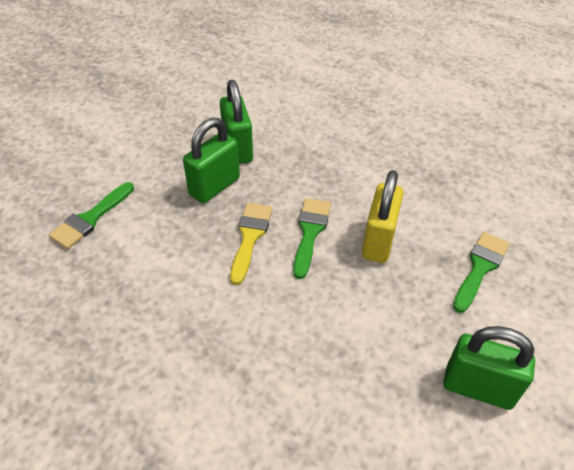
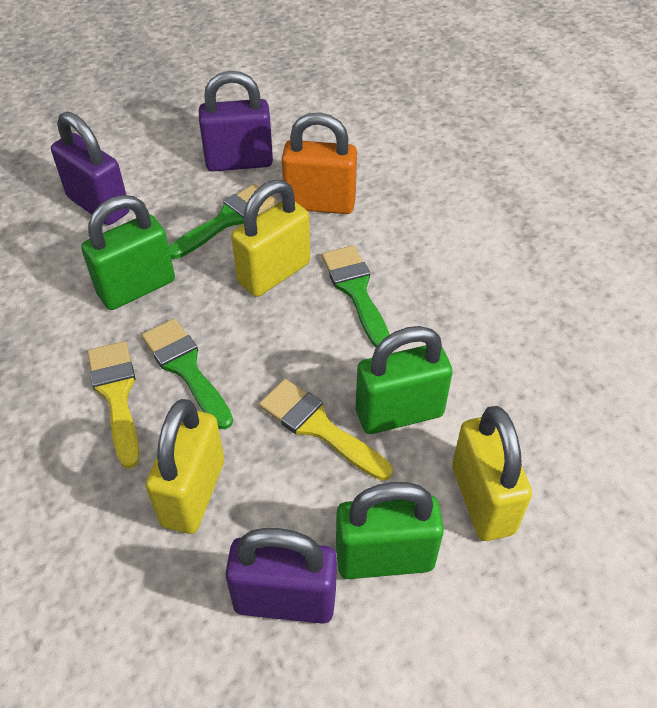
orange padlock: 0 -> 1
purple padlock: 0 -> 3
yellow brush: 1 -> 2
yellow padlock: 1 -> 3

